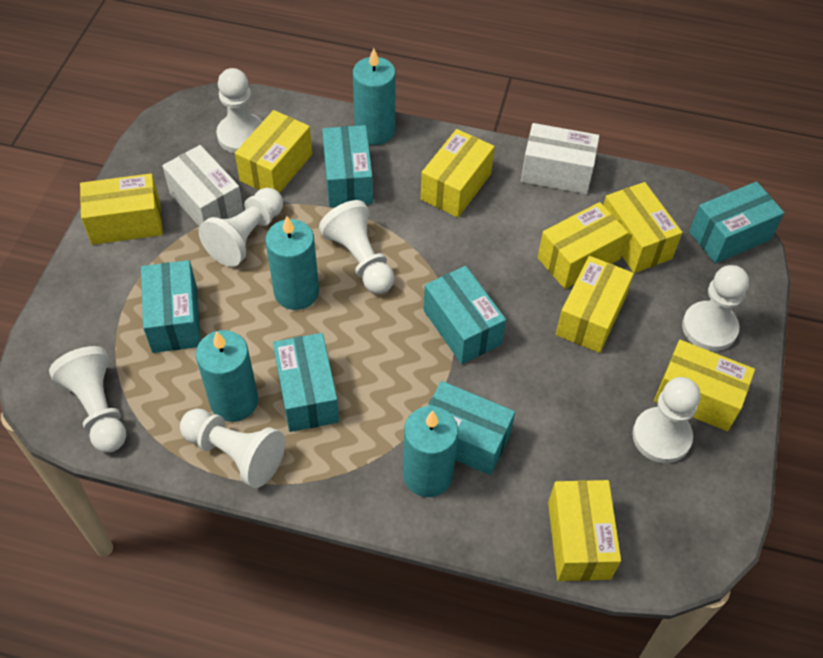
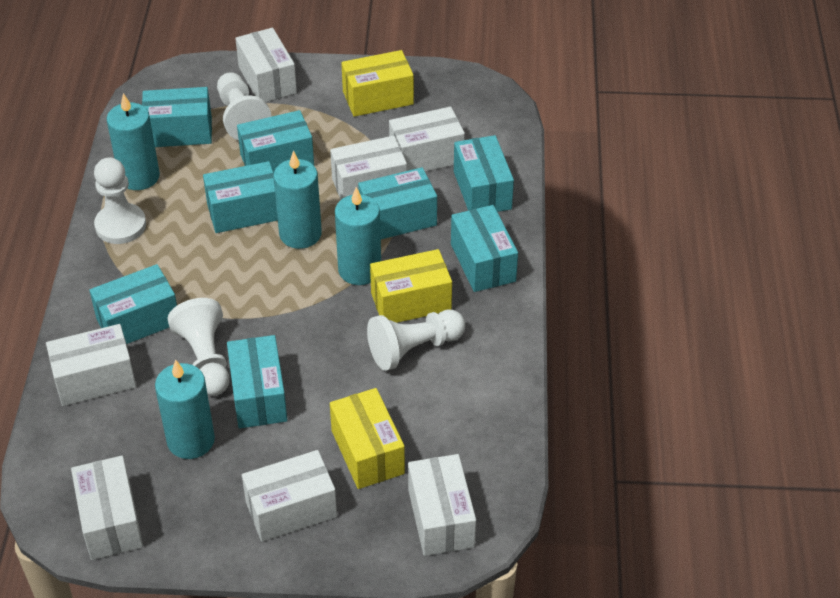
turquoise box: 6 -> 8
white box: 2 -> 7
white pawn: 7 -> 4
yellow box: 8 -> 3

